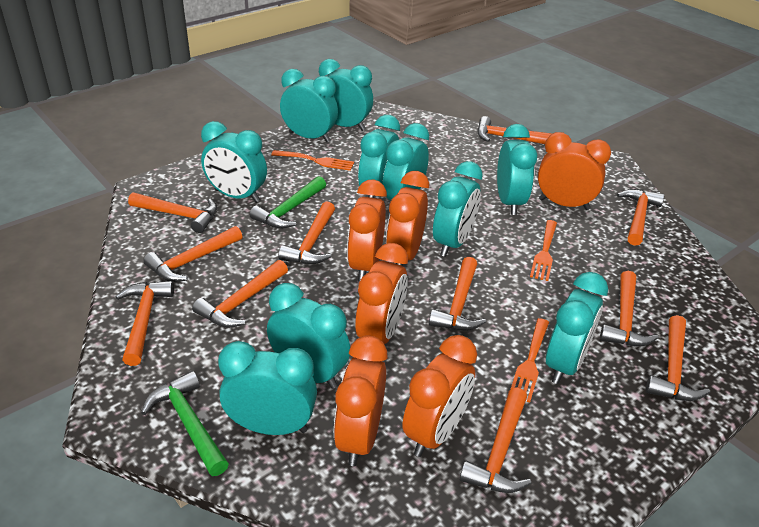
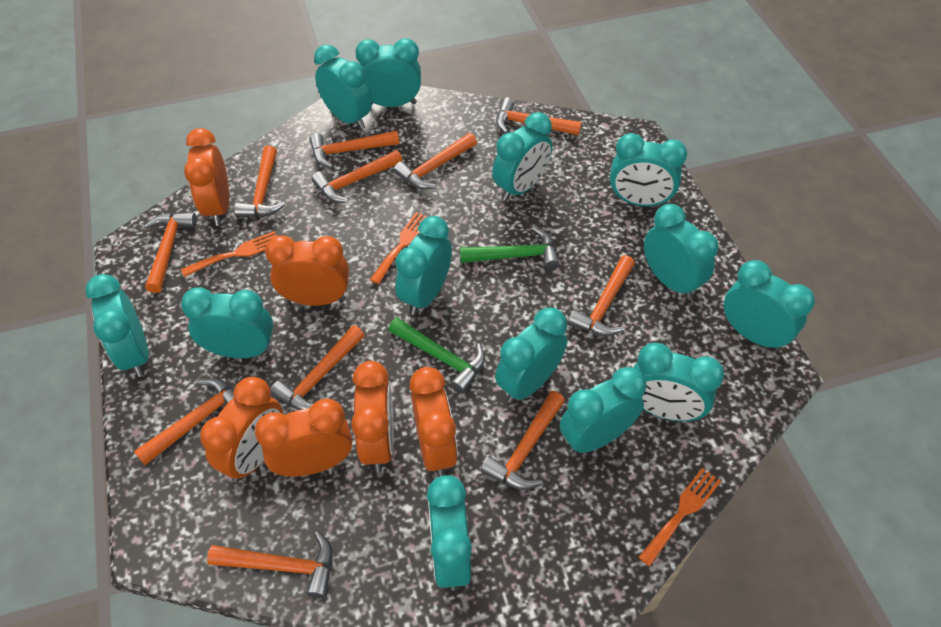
turquoise clock: 10 -> 13

